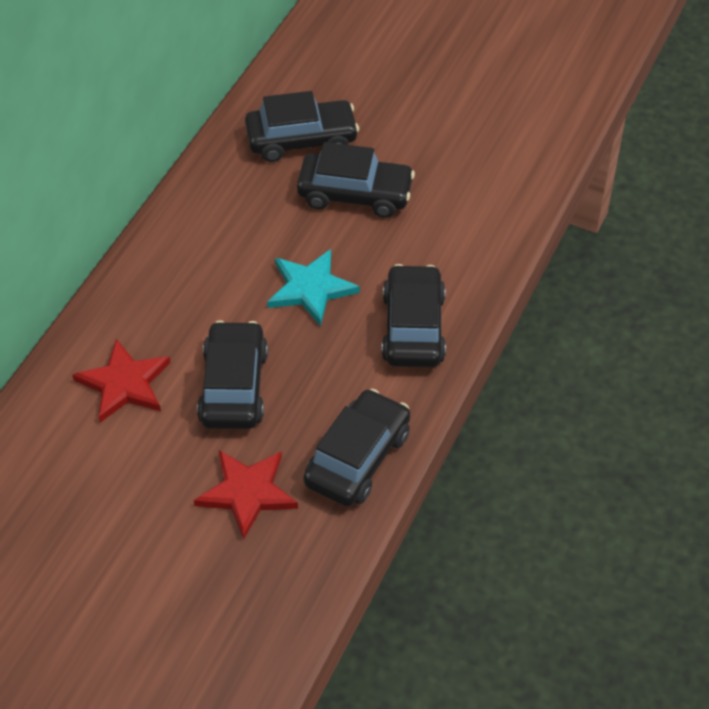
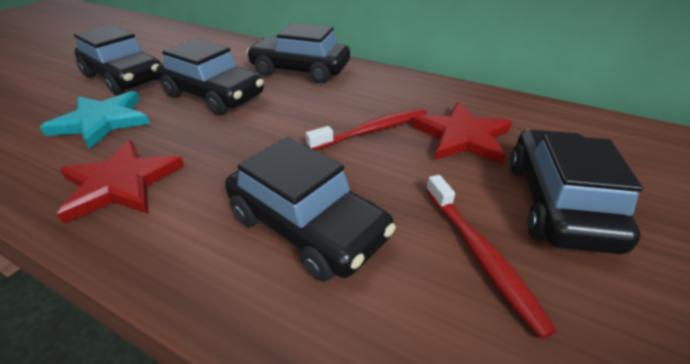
red toothbrush: 0 -> 2

